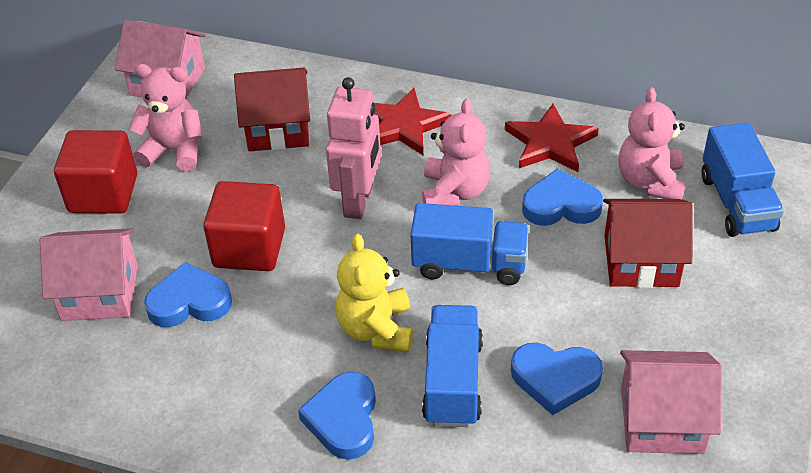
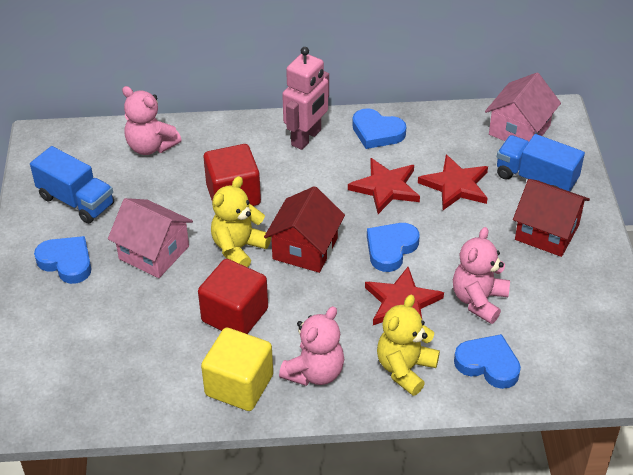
blue truck: 3 -> 2
pink house: 3 -> 2
red star: 2 -> 3
yellow cube: 0 -> 1
yellow teddy bear: 1 -> 2

